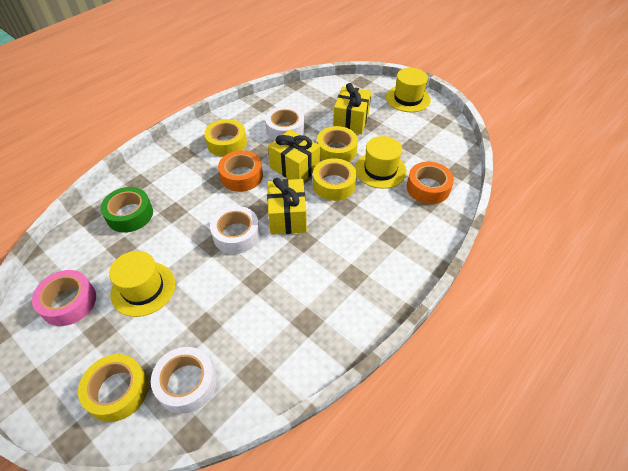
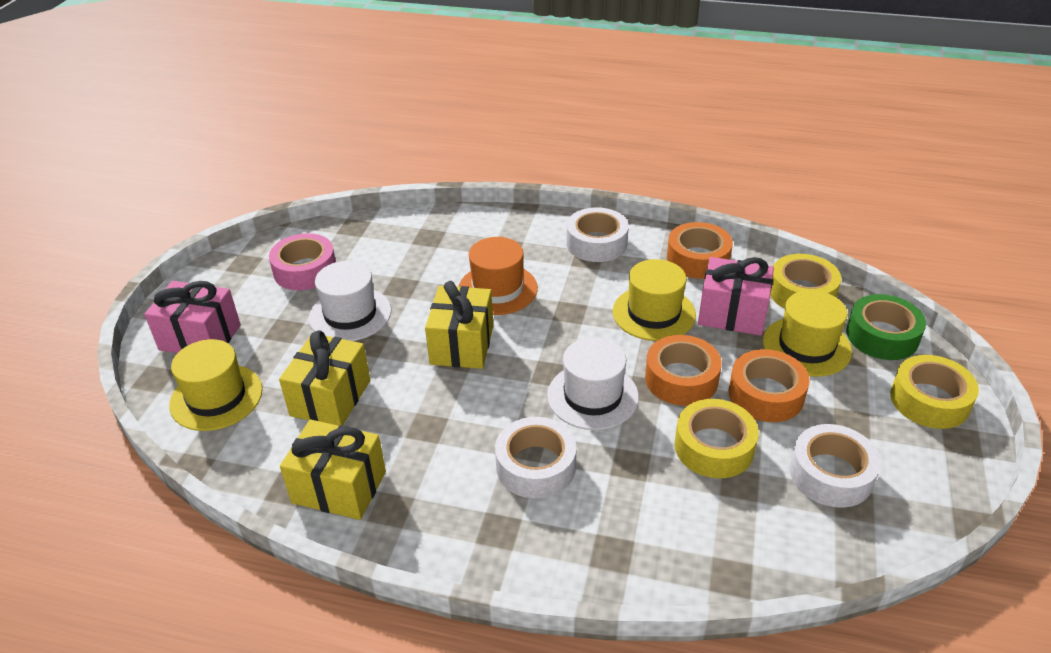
orange hat: 0 -> 1
orange tape: 2 -> 3
pink gift: 0 -> 2
white hat: 0 -> 2
yellow tape: 4 -> 3

